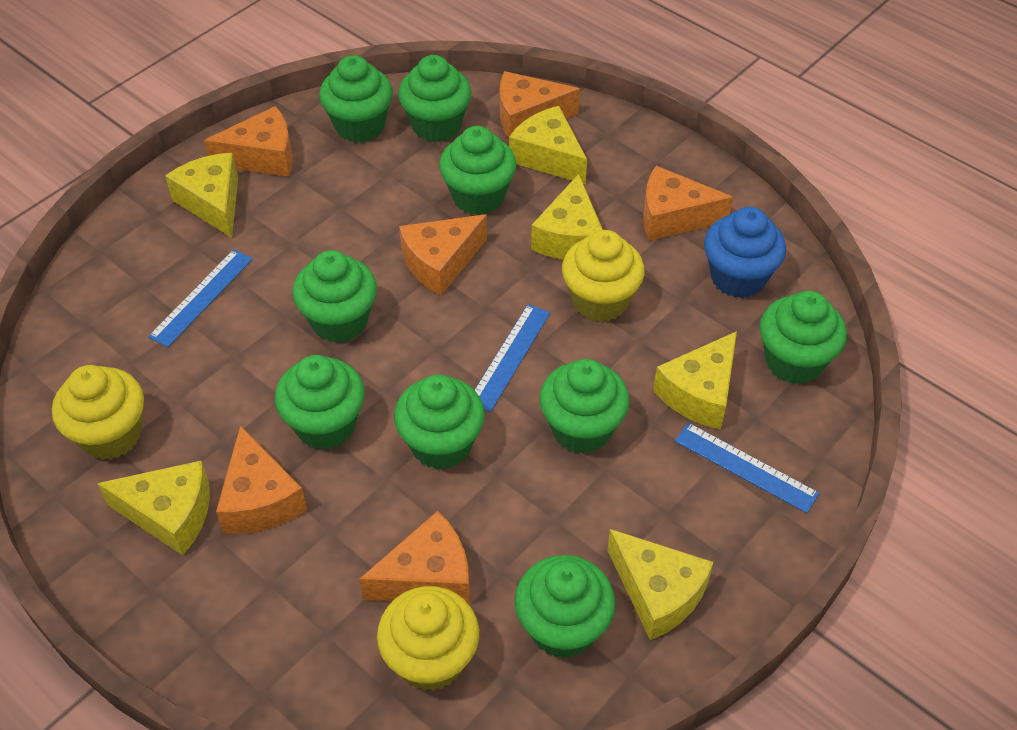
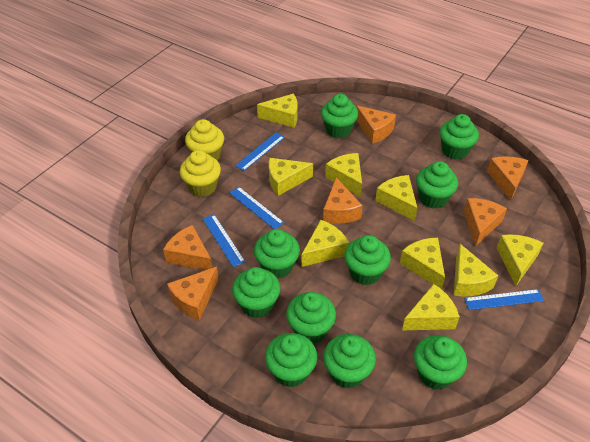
blue cupcake: 1 -> 0
blue ruler: 3 -> 4
green cupcake: 9 -> 10
yellow cheese: 6 -> 9
yellow cupcake: 3 -> 2

